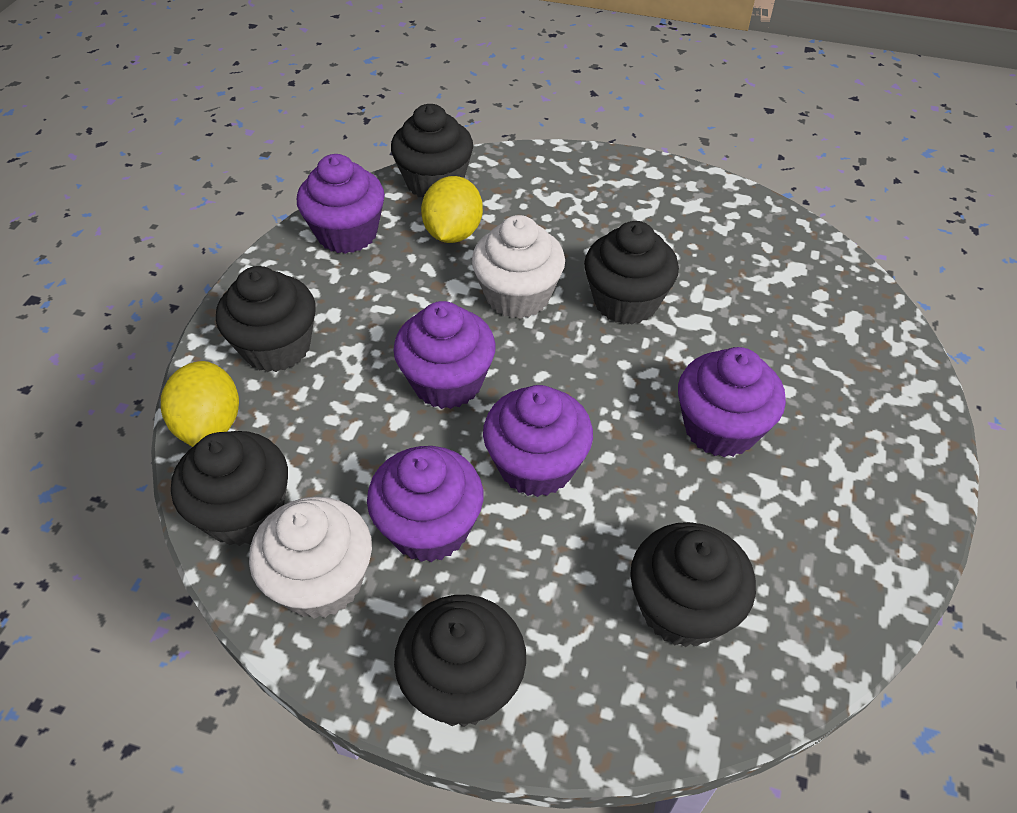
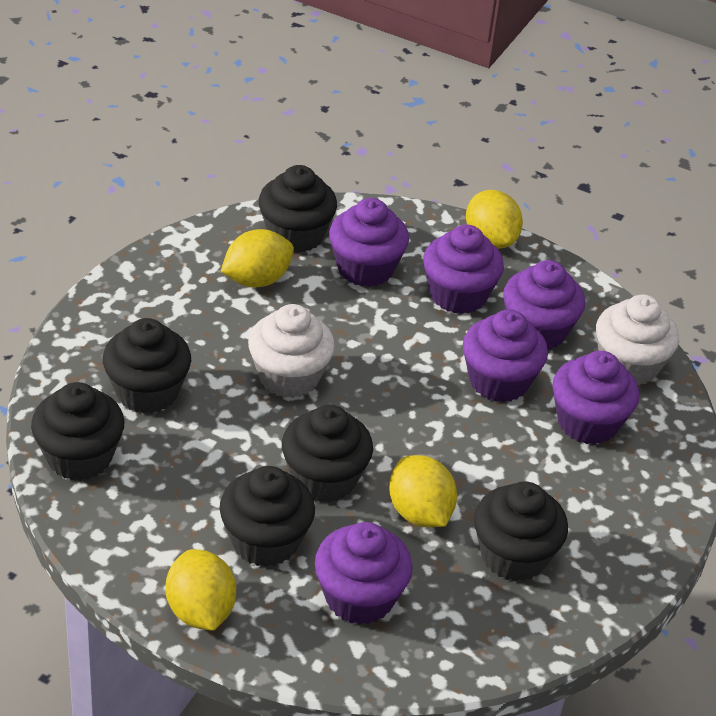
purple cupcake: 5 -> 6
yellow lemon: 2 -> 4

